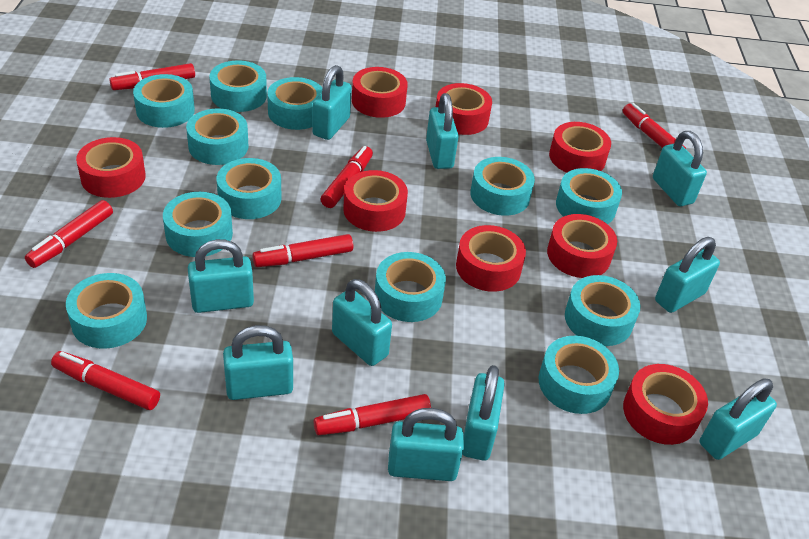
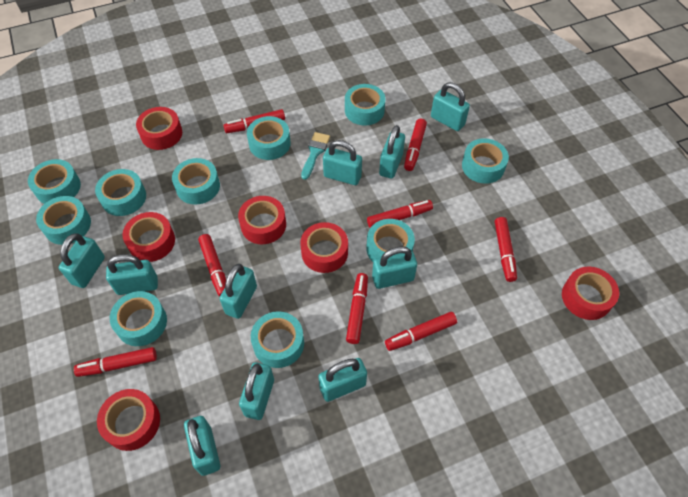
red marker: 7 -> 8
red tape: 8 -> 6
turquoise brush: 0 -> 1
turquoise tape: 12 -> 10

